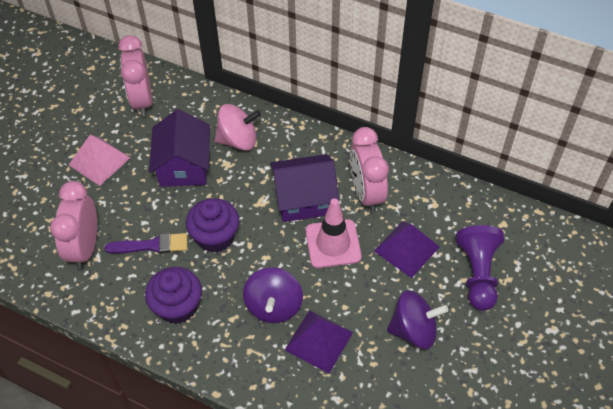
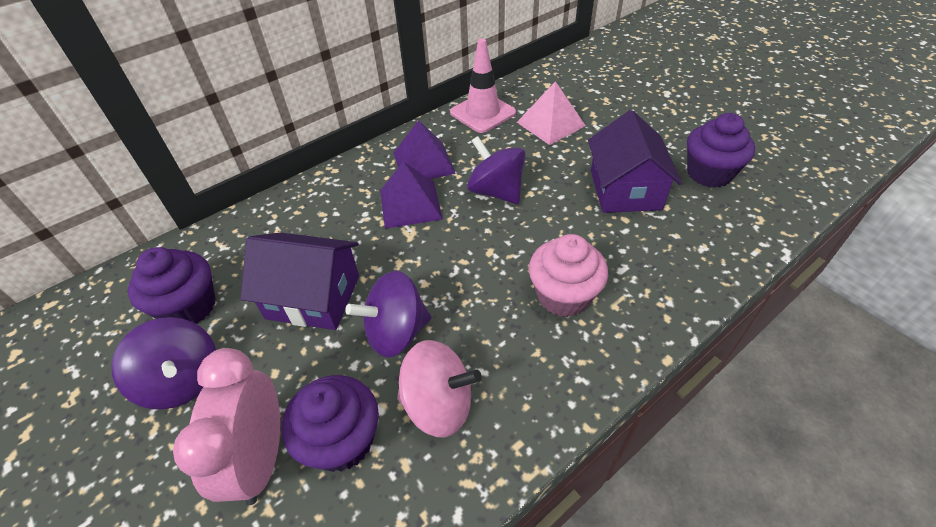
pink clock: 3 -> 1
pink cupcake: 0 -> 1
purple brush: 1 -> 0
purple cupcake: 2 -> 3
purple pawn: 1 -> 0
purple spinning top: 2 -> 3

